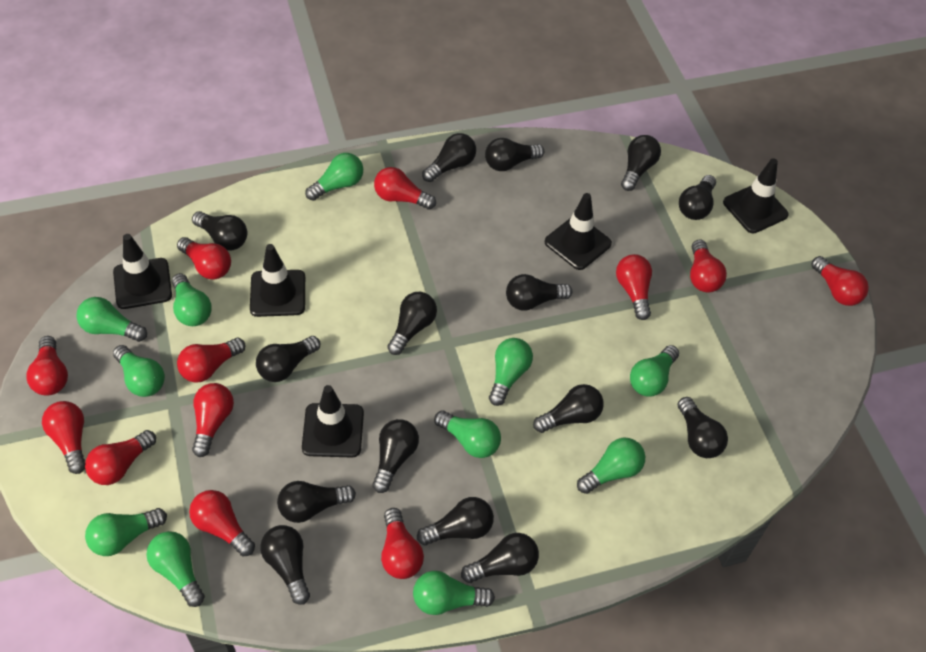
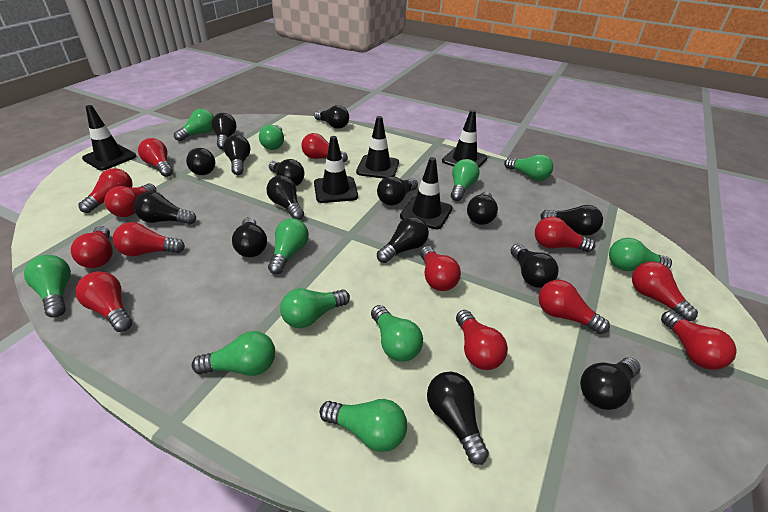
red light bulb: 12 -> 13

